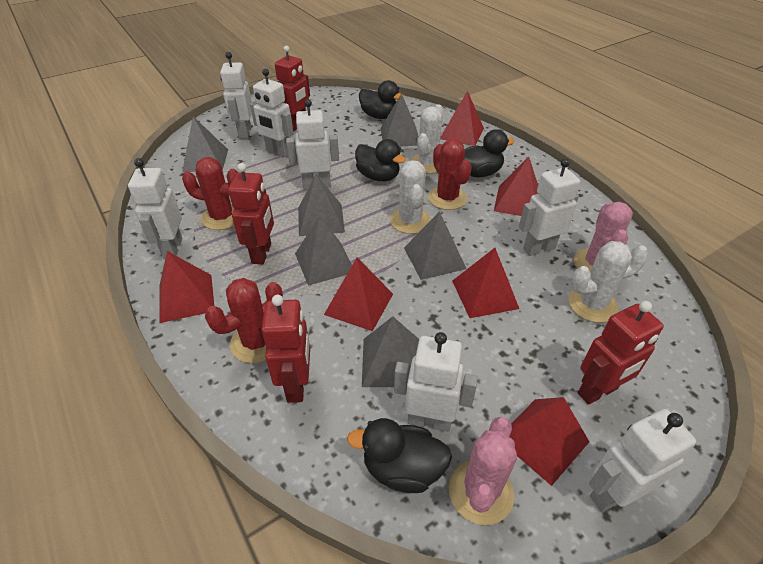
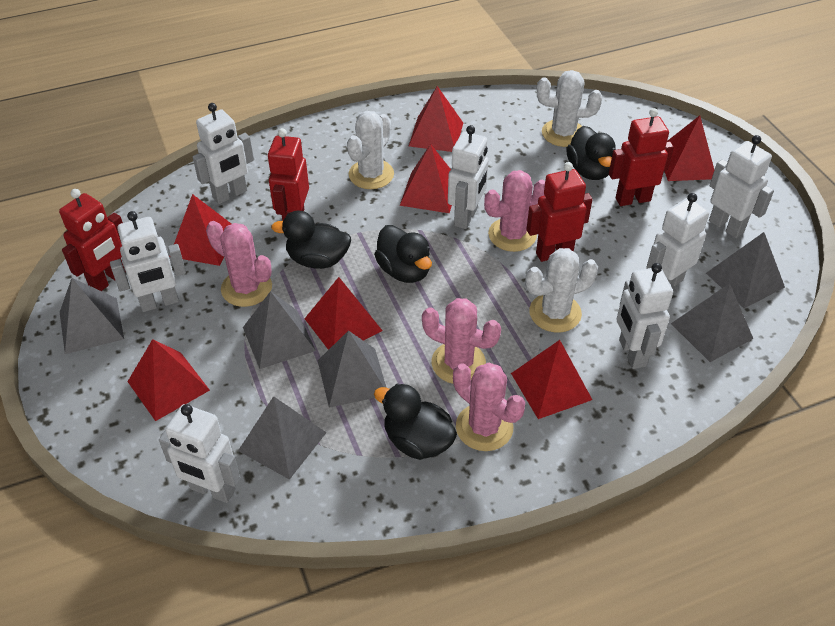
pink cactus: 2 -> 4
red cactus: 3 -> 0
red pyramid: 6 -> 7

